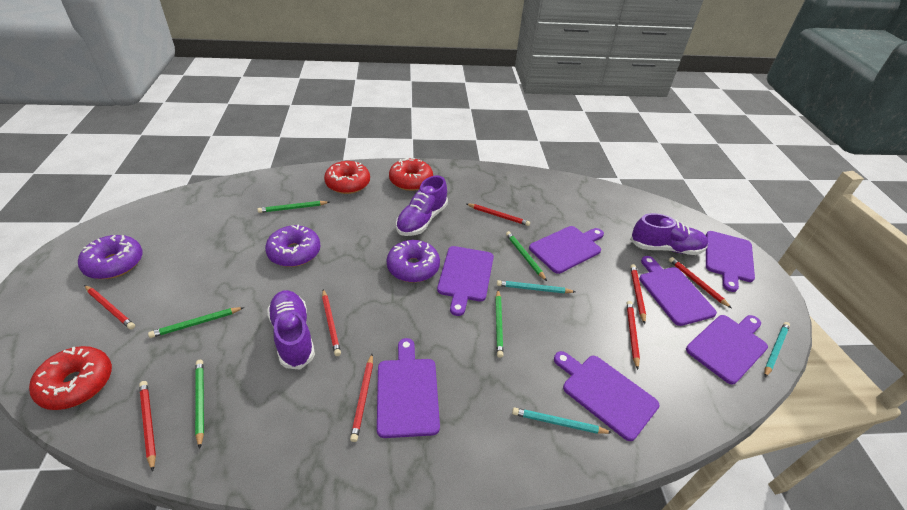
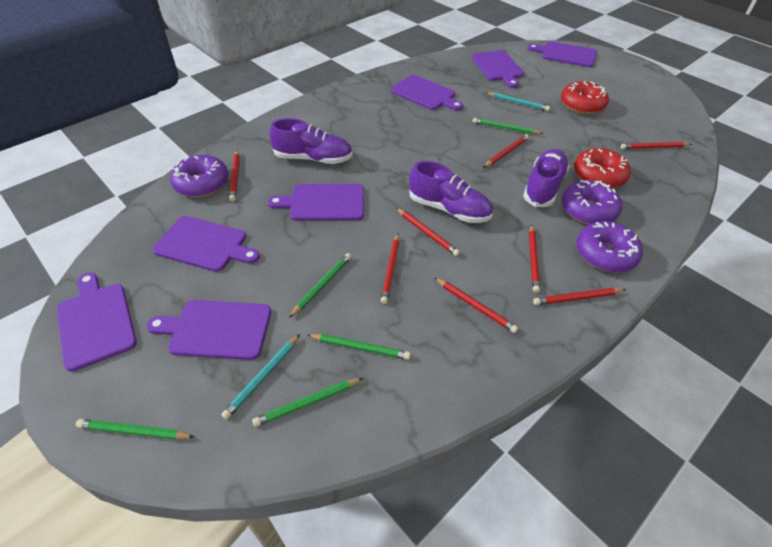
red donut: 3 -> 2
turquoise pencil: 3 -> 2

